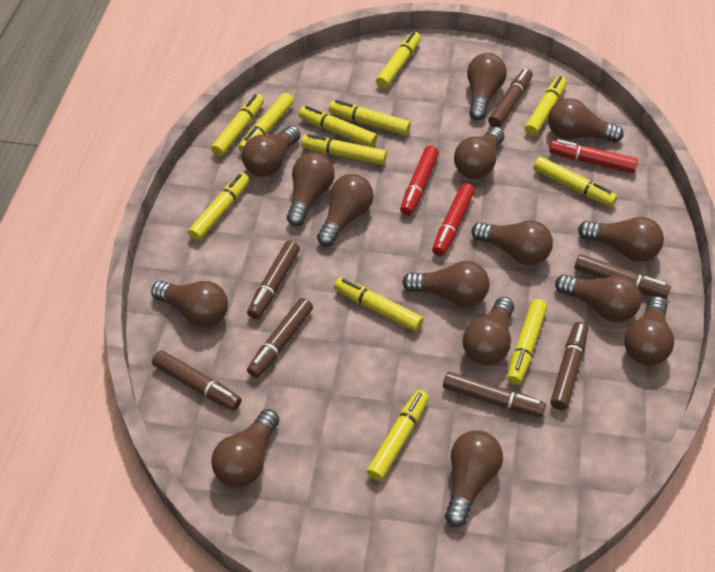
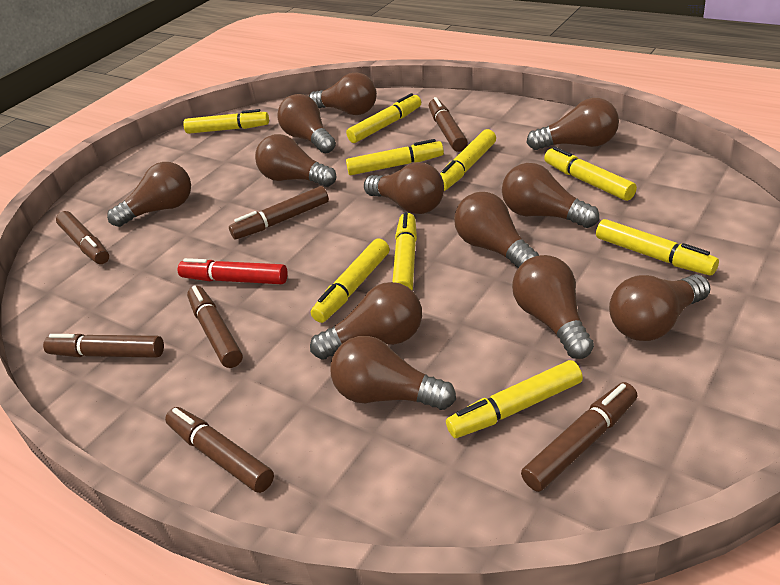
brown light bulb: 15 -> 12
red marker: 3 -> 1
yellow marker: 12 -> 9

